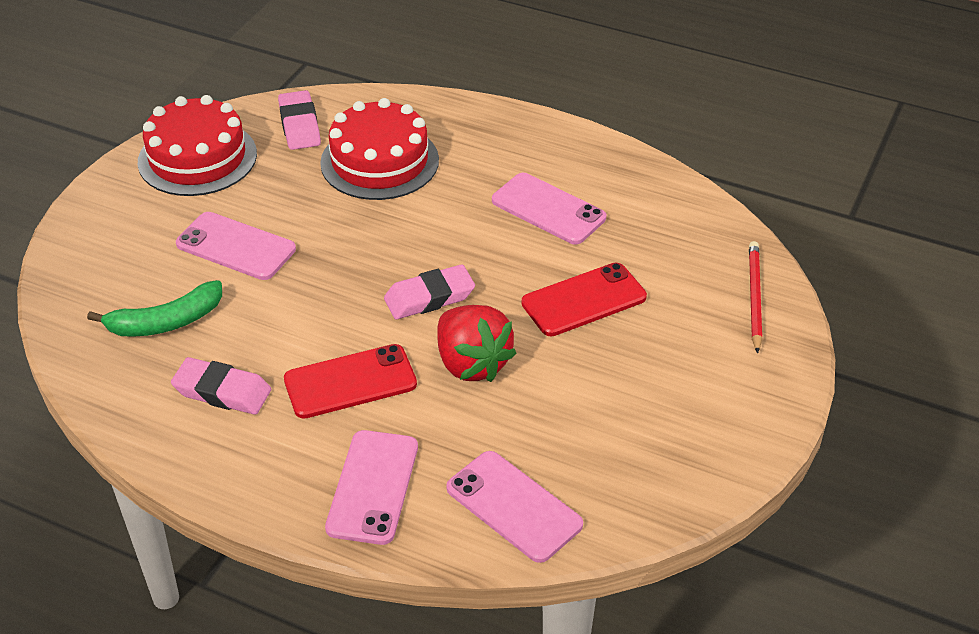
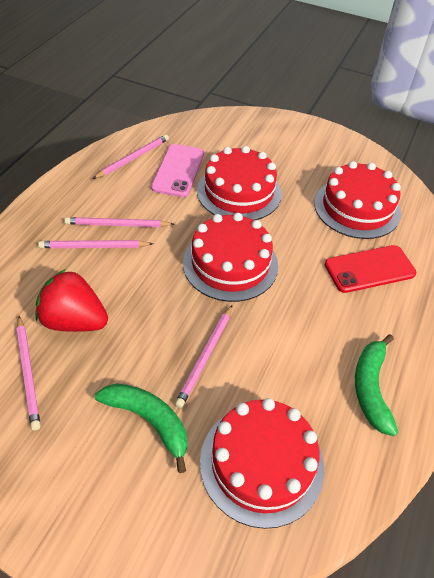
green banana: 1 -> 2
pink eraser: 3 -> 0
pink pencil: 0 -> 5
pink phone: 4 -> 1
red cake: 2 -> 4
red pencil: 1 -> 0
red phone: 2 -> 1

